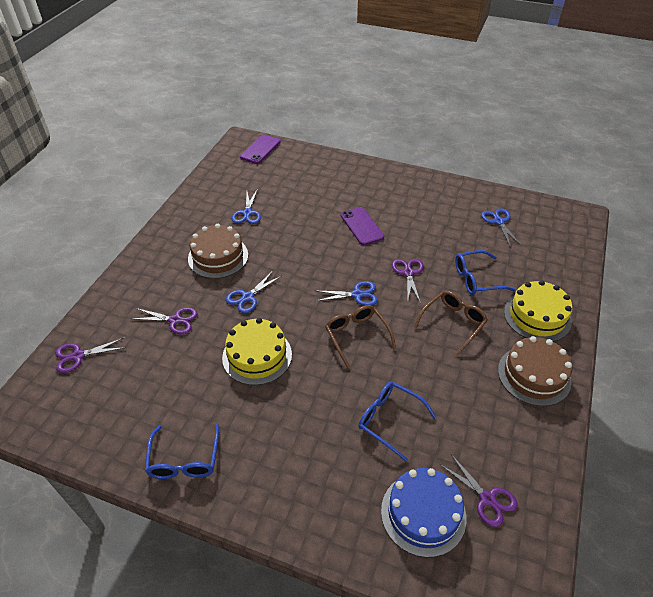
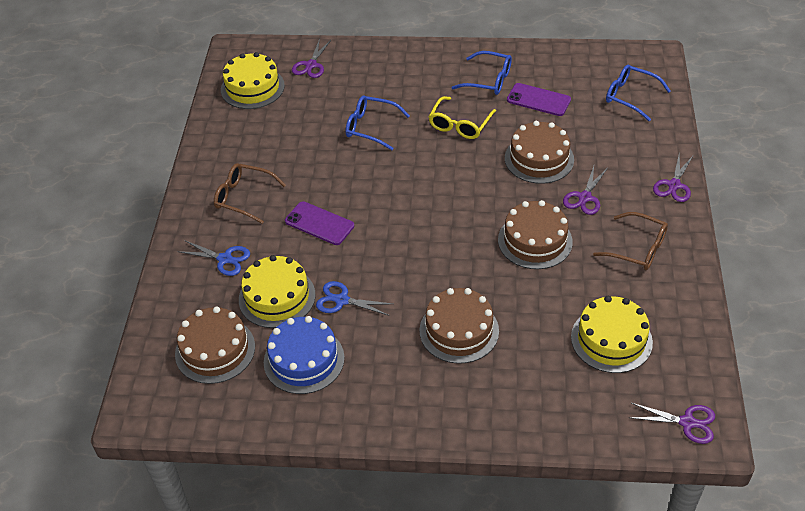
blue scissors: 4 -> 2
brown cake: 2 -> 4
yellow cake: 2 -> 3
yellow glasses: 0 -> 1

